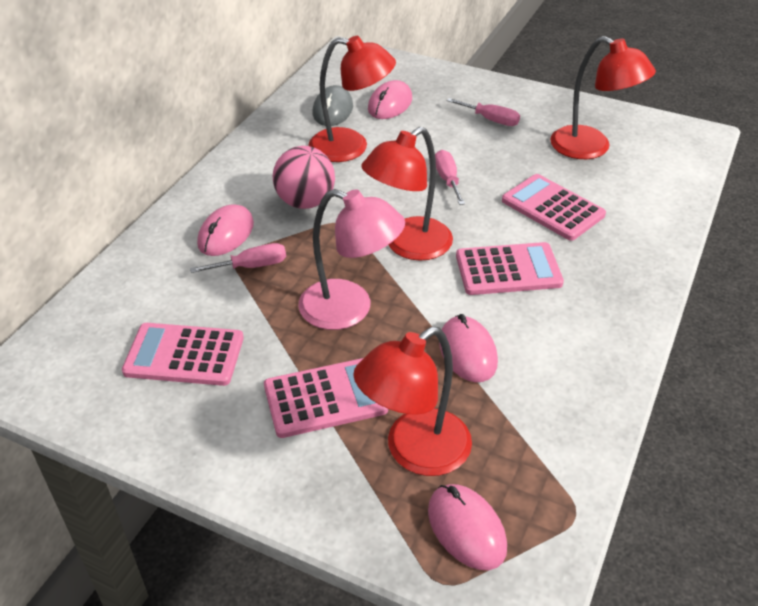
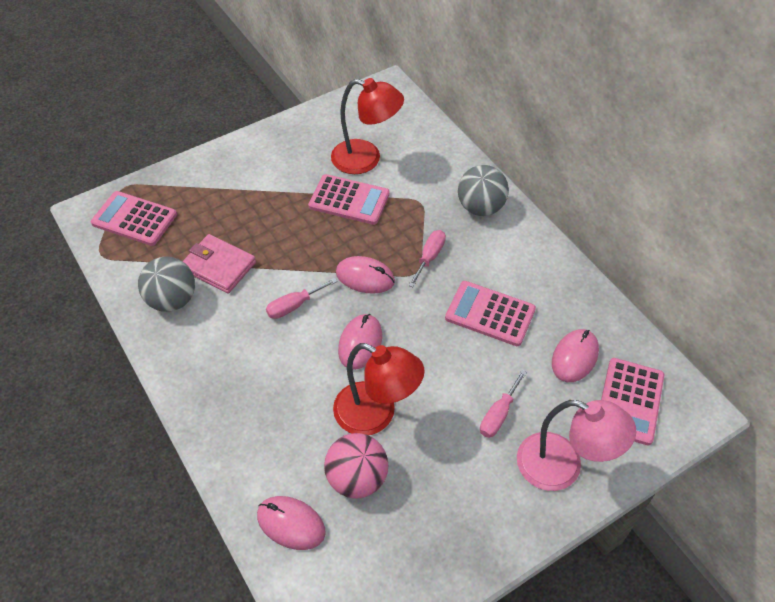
grey ball: 0 -> 2
grey mouse: 1 -> 0
pink wallet: 0 -> 1
red lamp: 4 -> 2

